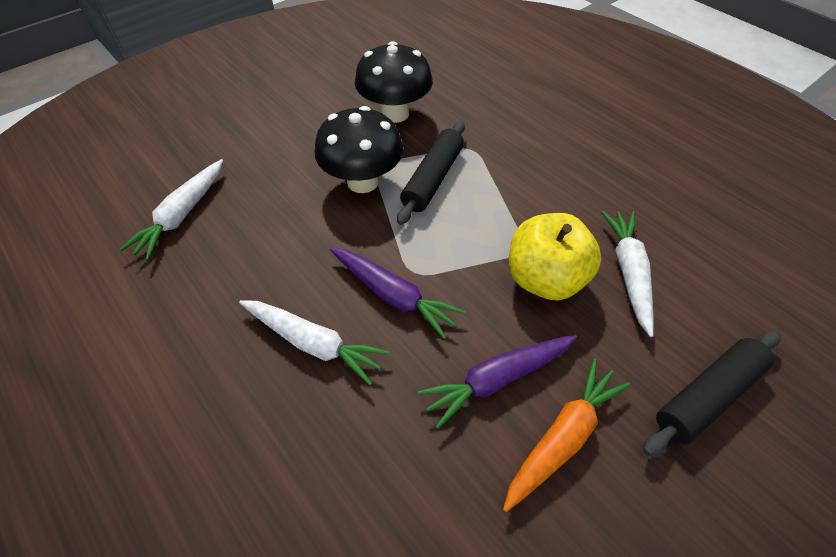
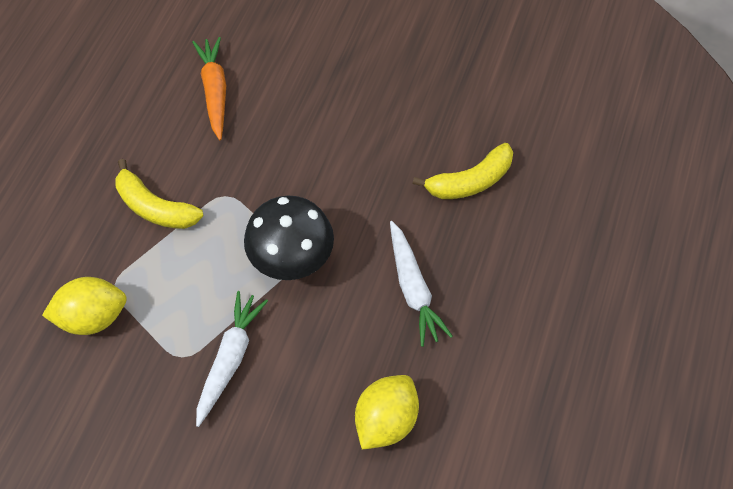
black mushroom: 2 -> 1
black rolling pin: 2 -> 0
purple carrot: 2 -> 0
white carrot: 3 -> 2
yellow apple: 1 -> 0
yellow banana: 0 -> 2
yellow lemon: 0 -> 2

